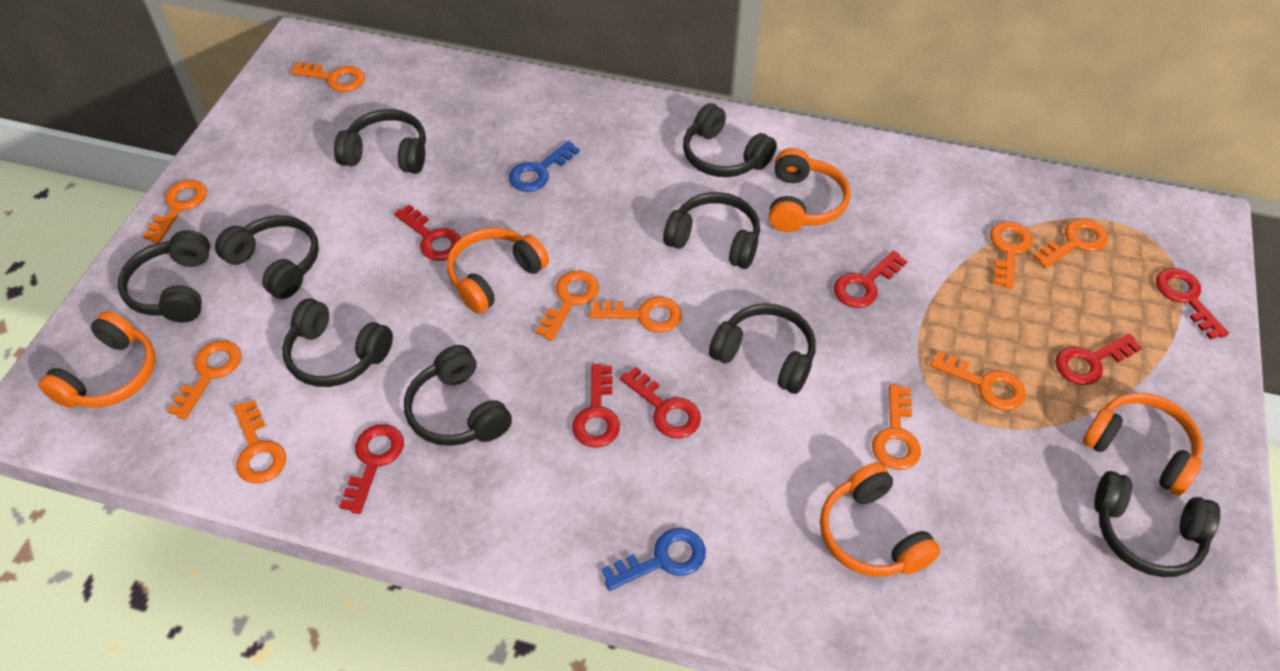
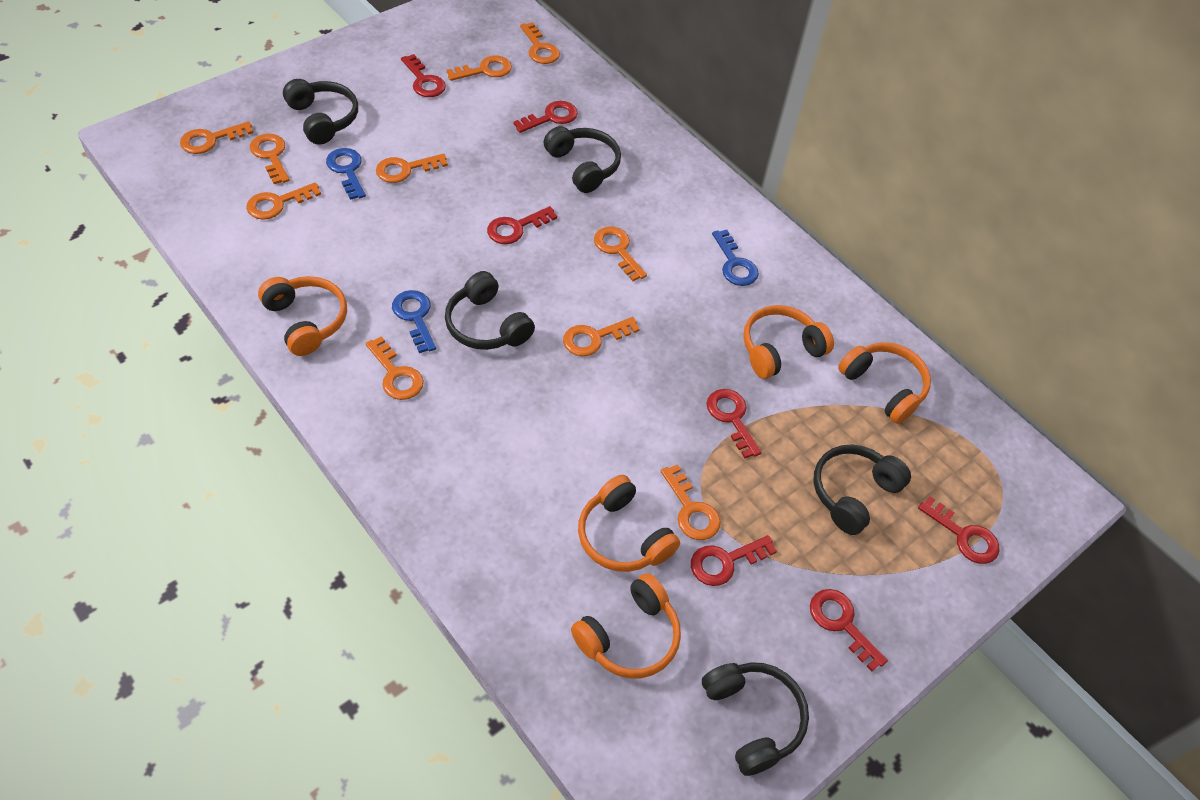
black headphones: 9 -> 5
blue key: 2 -> 3

